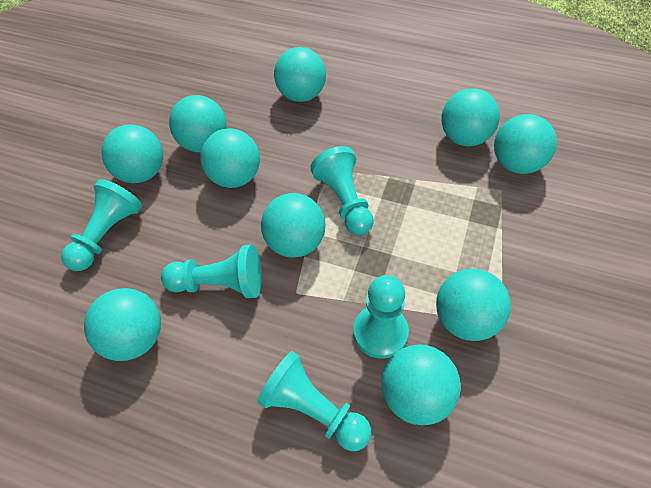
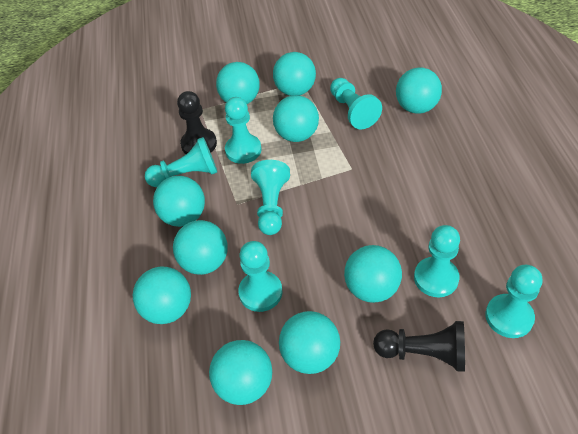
black pawn: 0 -> 2
turquoise pawn: 5 -> 7

